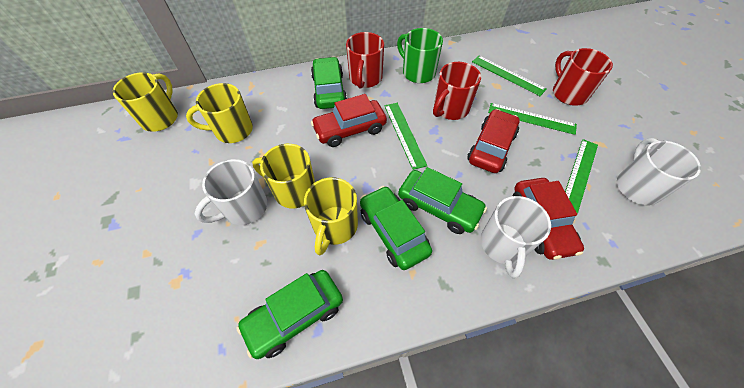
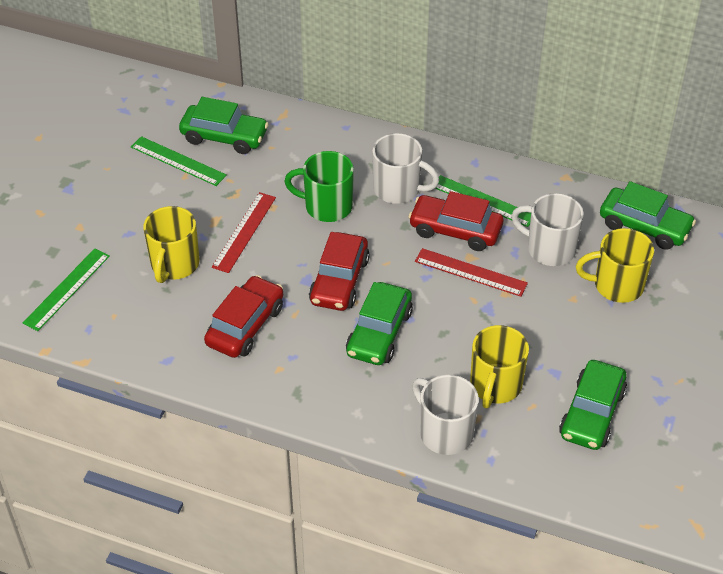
green ruler: 4 -> 3
red mug: 3 -> 0
red ruler: 0 -> 2
yellow mug: 4 -> 3

